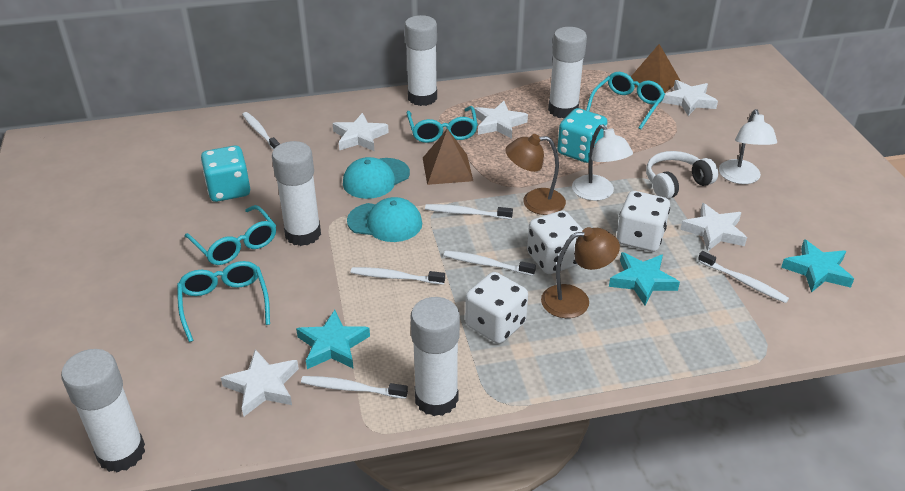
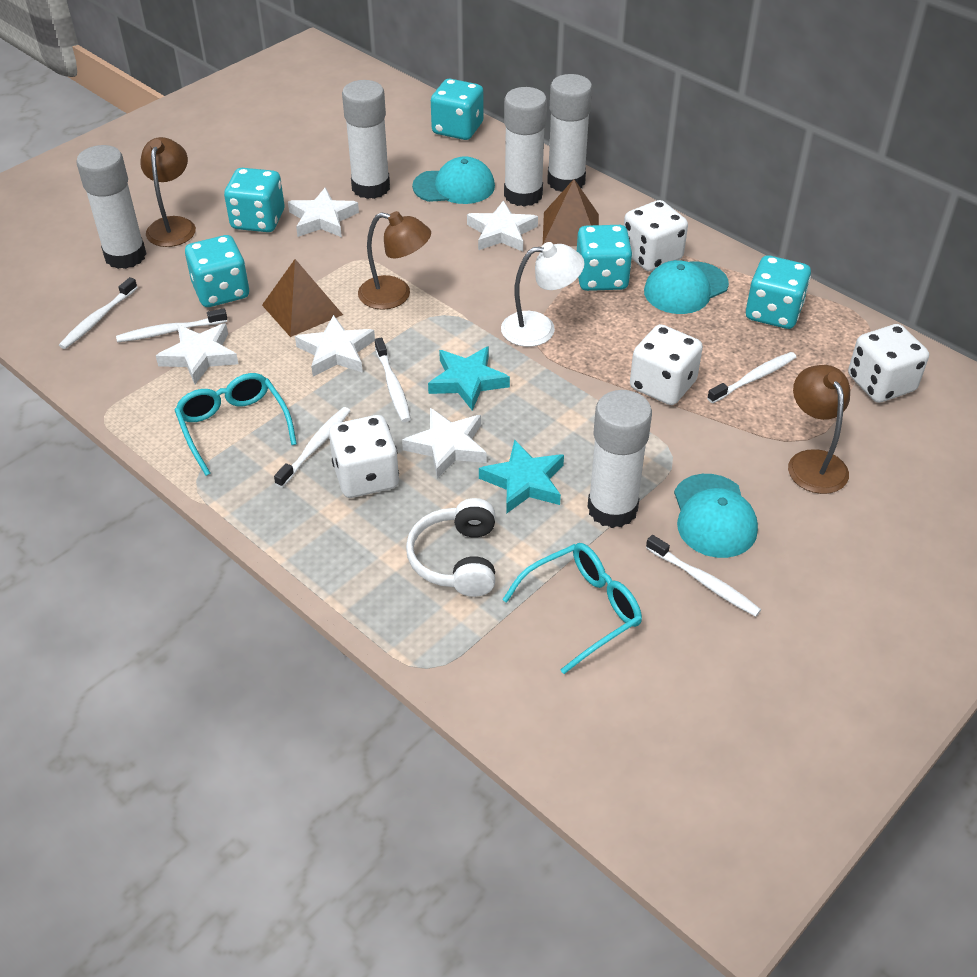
brown lamp: 2 -> 3
turquoise cap: 2 -> 3
turquoise dice: 2 -> 5
turquoise glasses: 4 -> 2
turquoise star: 3 -> 2
white dice: 3 -> 4
white lamp: 2 -> 1

